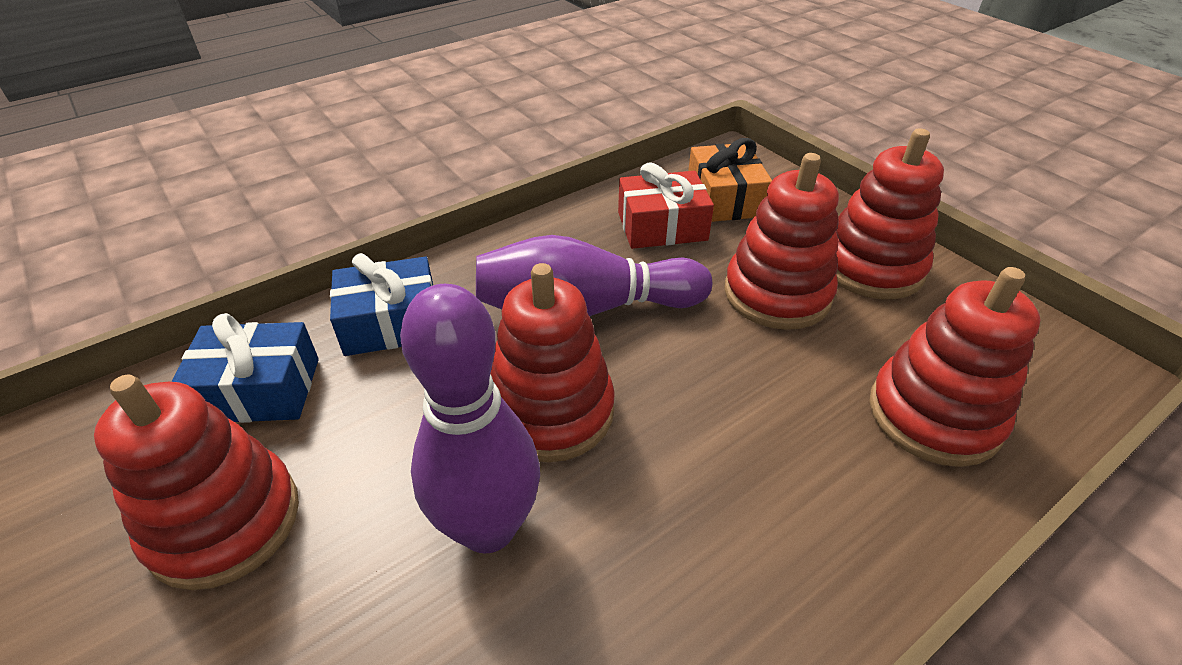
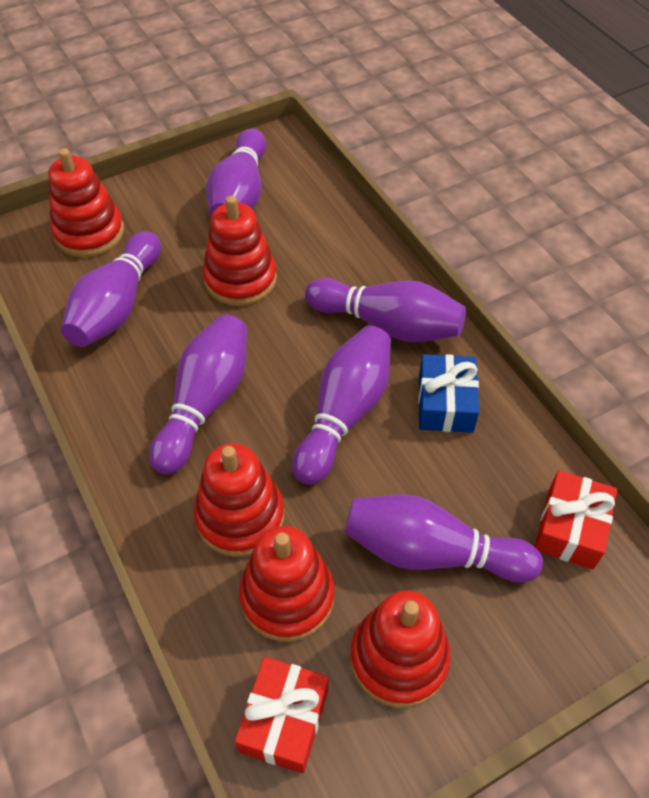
blue gift: 2 -> 1
orange gift: 1 -> 0
purple bowling pin: 2 -> 6
red gift: 1 -> 2

